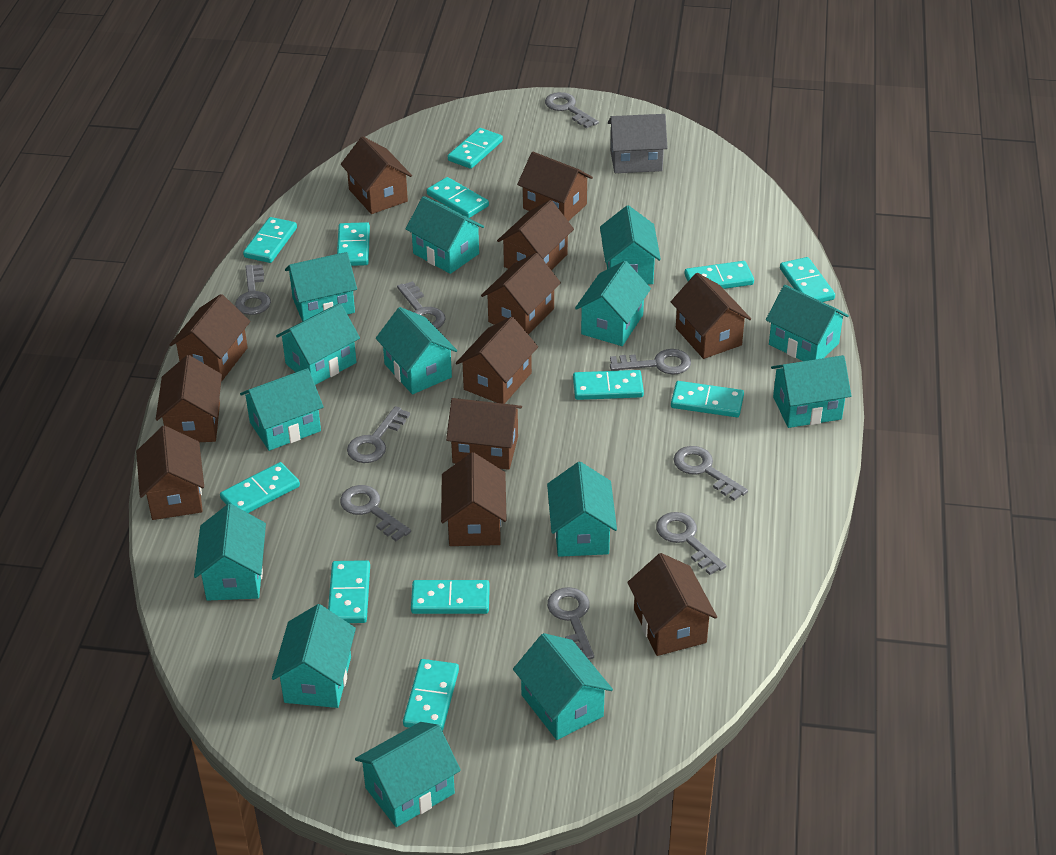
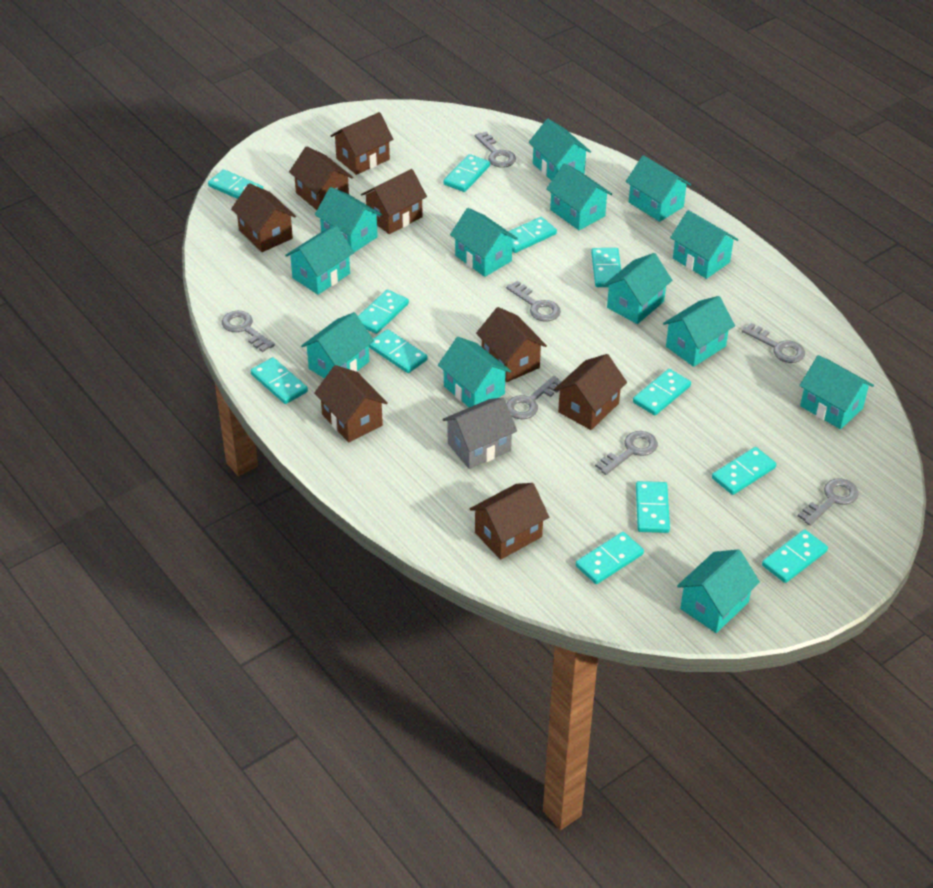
brown house: 12 -> 8
grey key: 9 -> 7
turquoise house: 14 -> 13

